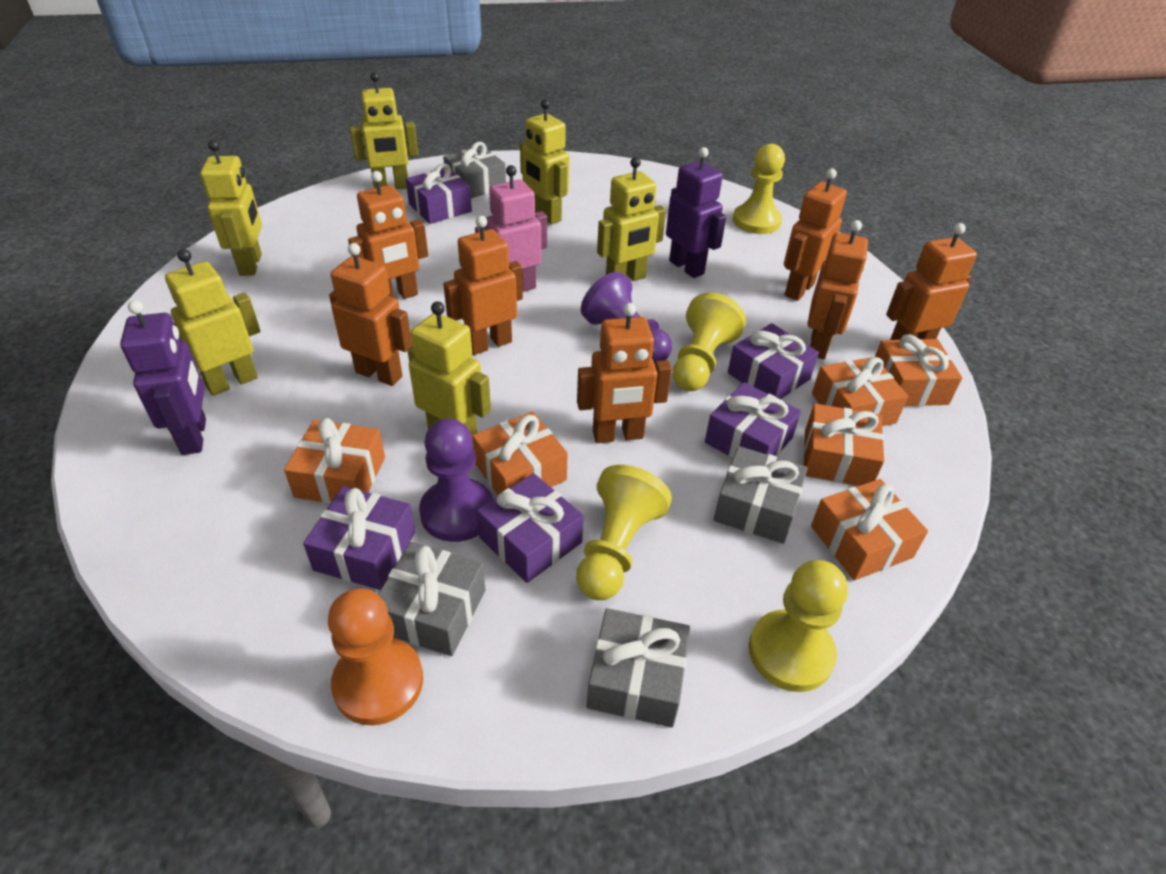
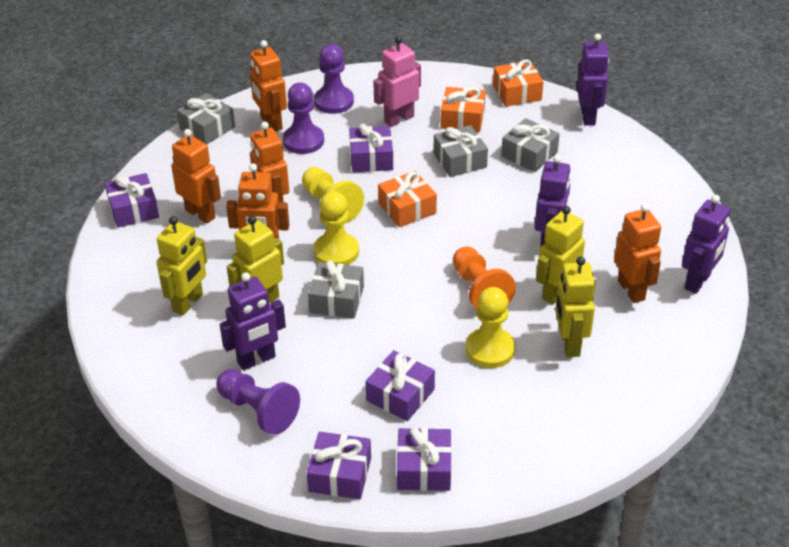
orange gift: 6 -> 3
orange robot: 7 -> 5
purple pawn: 2 -> 3
purple robot: 2 -> 4
yellow pawn: 4 -> 3
yellow robot: 6 -> 4

